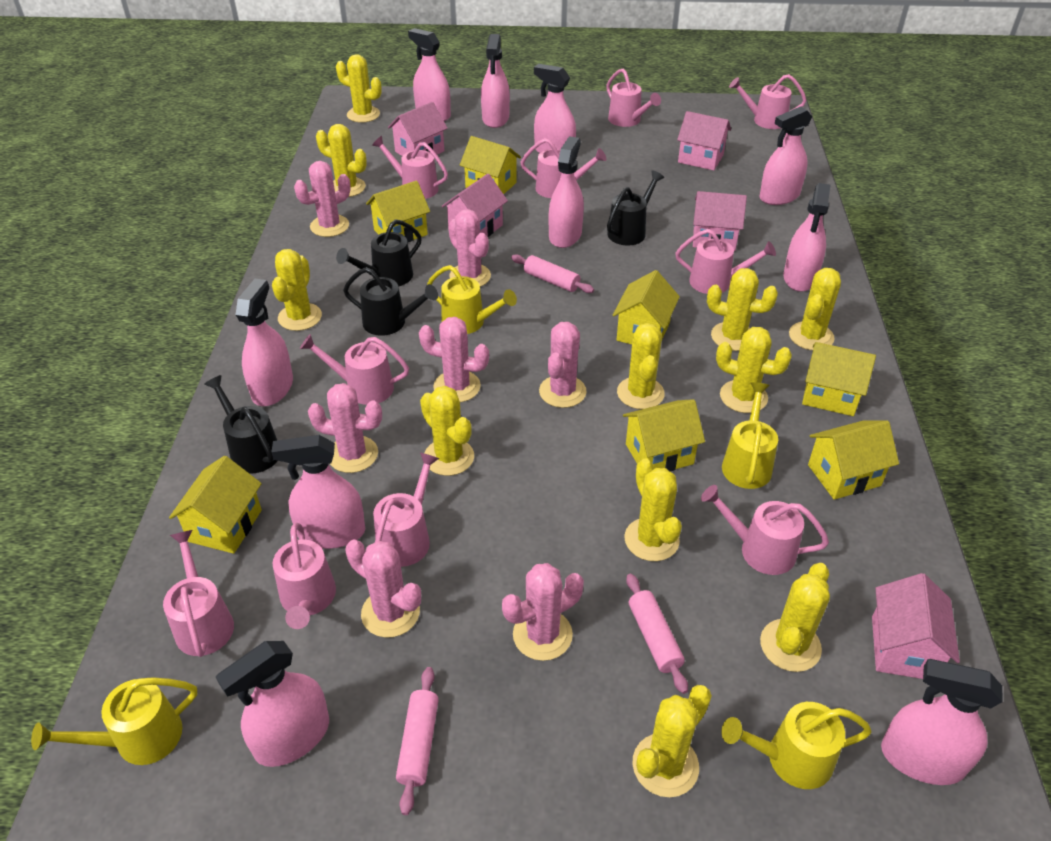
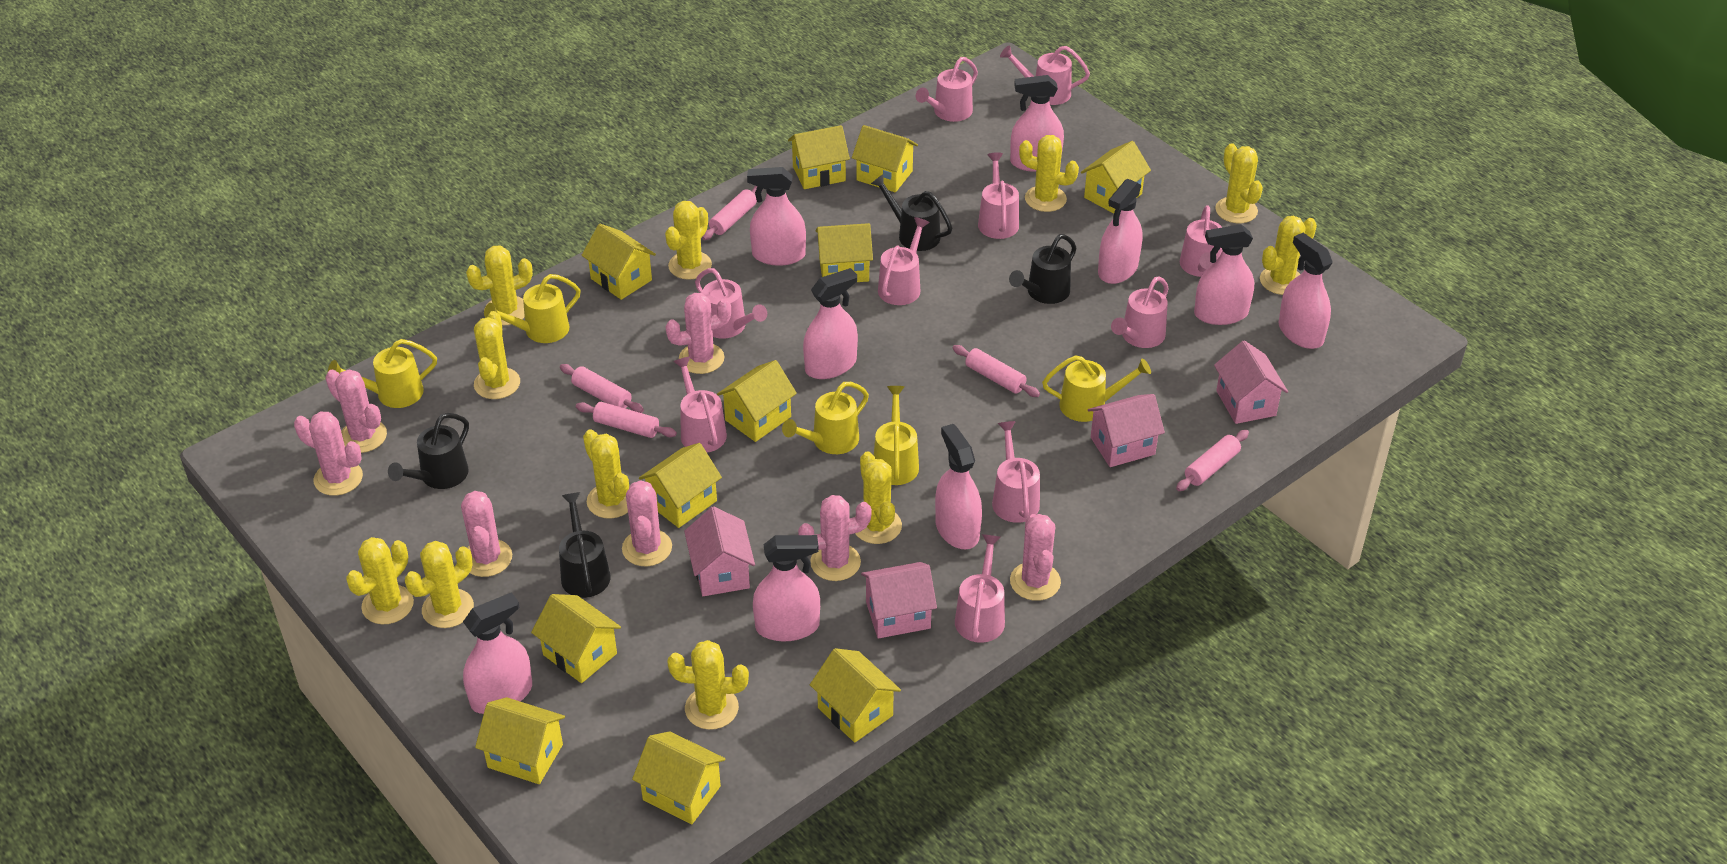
pink house: 5 -> 4
pink rolling pin: 3 -> 5
pink spray bottle: 10 -> 9
yellow house: 7 -> 11
yellow watering can: 4 -> 5

